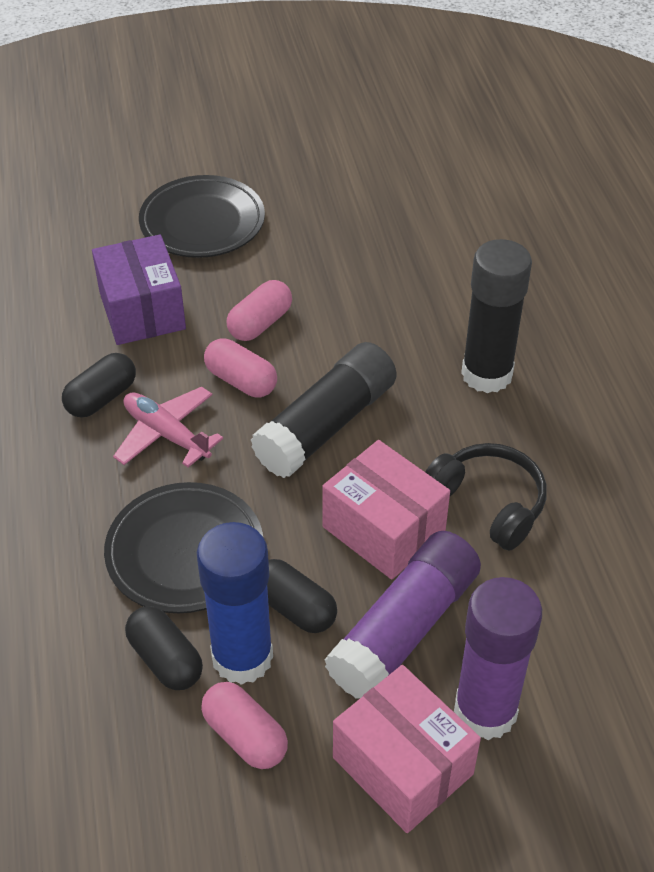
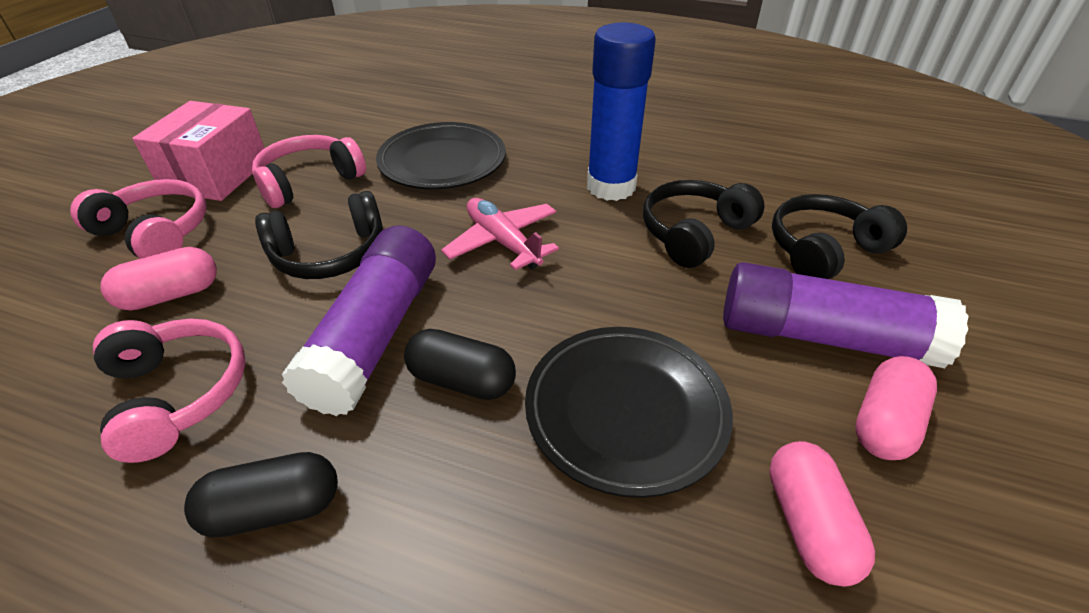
black capsule: 3 -> 2
black glue stick: 2 -> 0
black headphones: 1 -> 3
pink box: 2 -> 1
pink headphones: 0 -> 3
purple box: 1 -> 0

